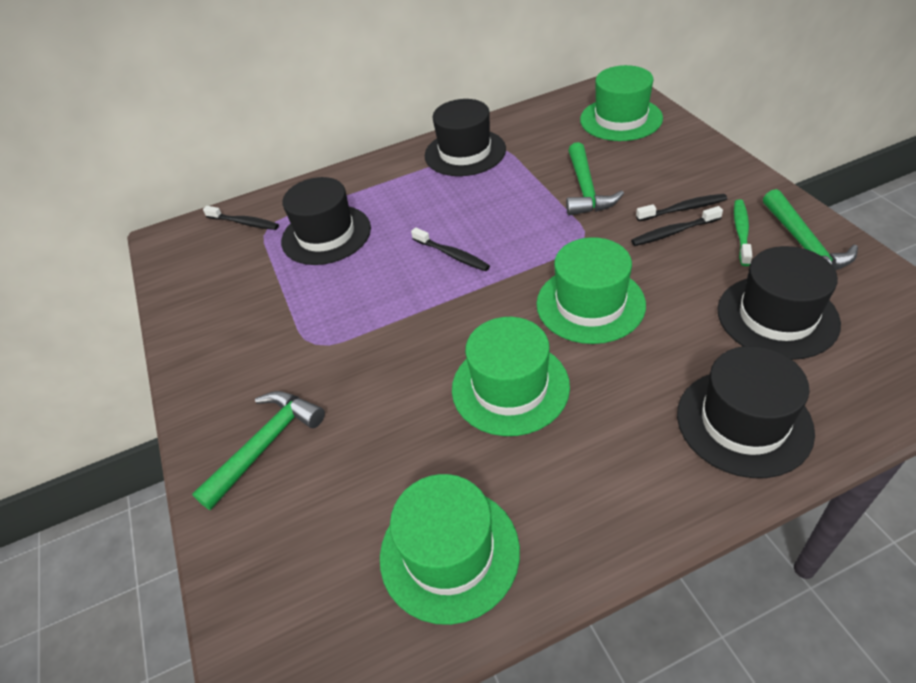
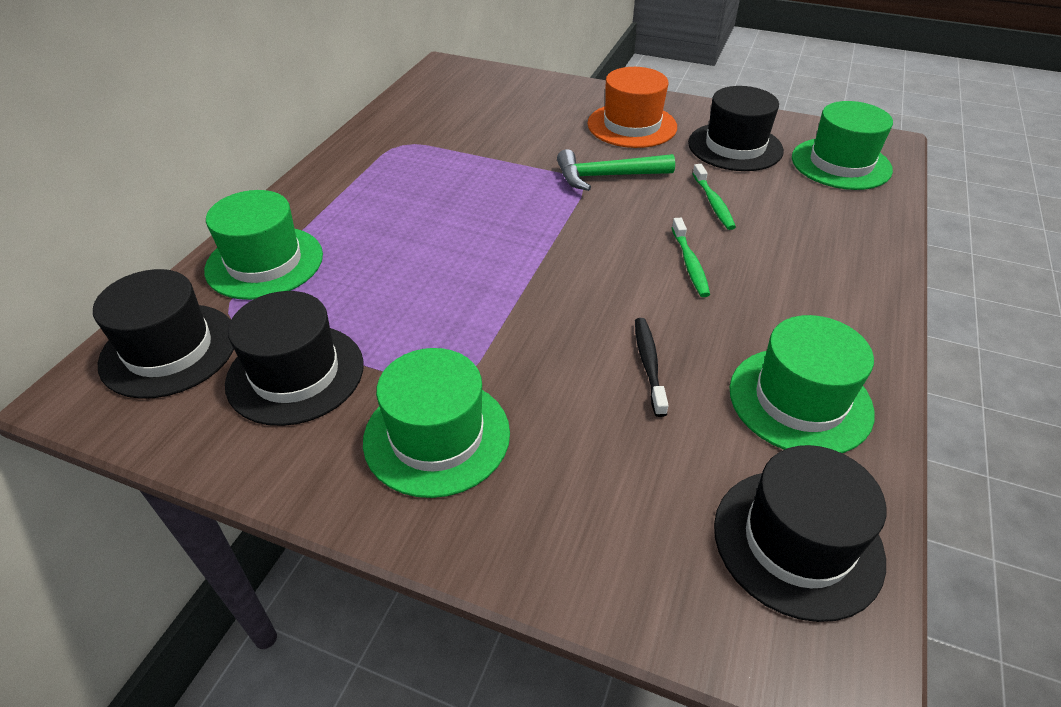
black toothbrush: 4 -> 1
green hammer: 3 -> 1
green toothbrush: 1 -> 2
orange hat: 0 -> 1

